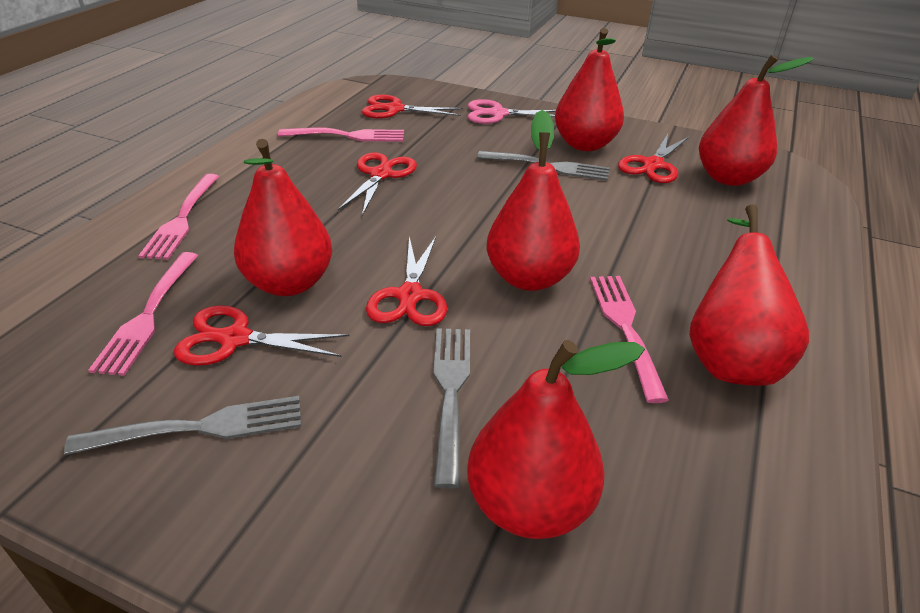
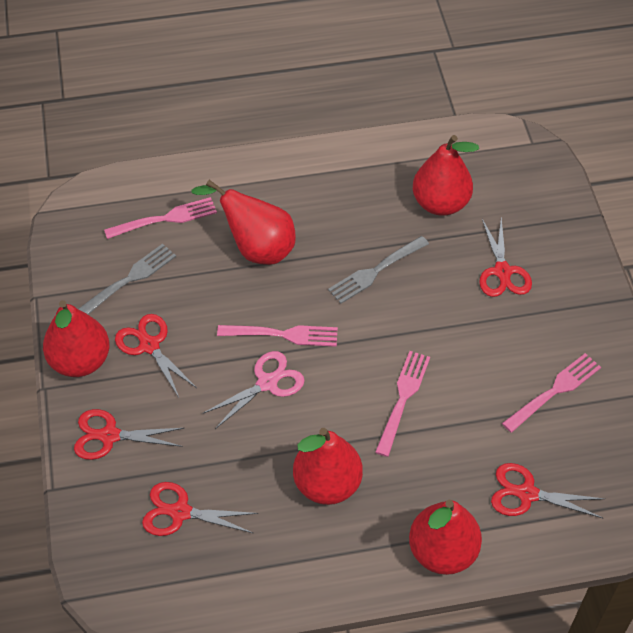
grey fork: 3 -> 2
red pear: 6 -> 5

